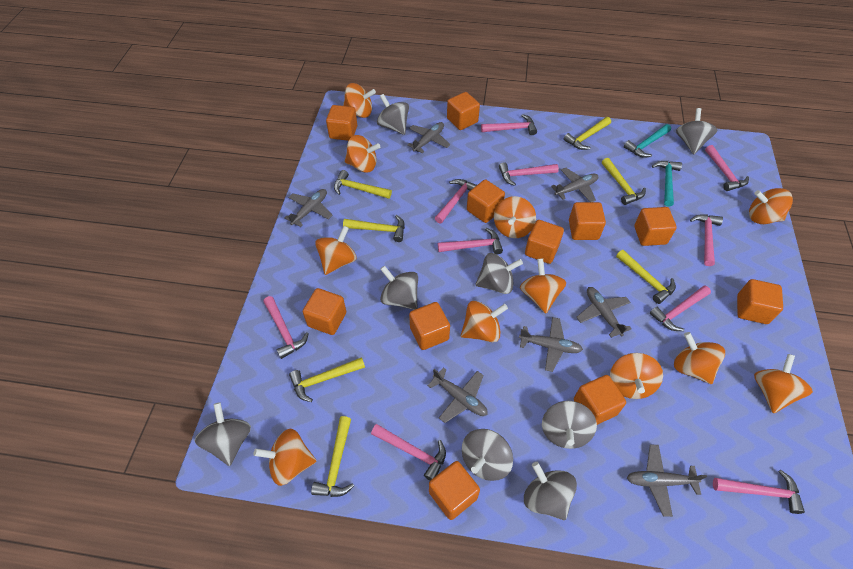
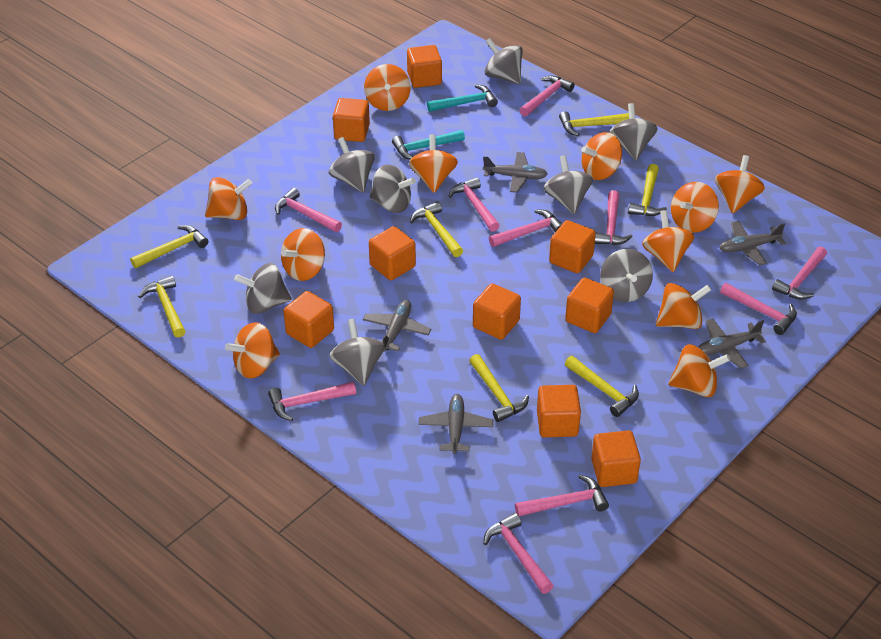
grey plane: 7 -> 5
orange cube: 11 -> 9

